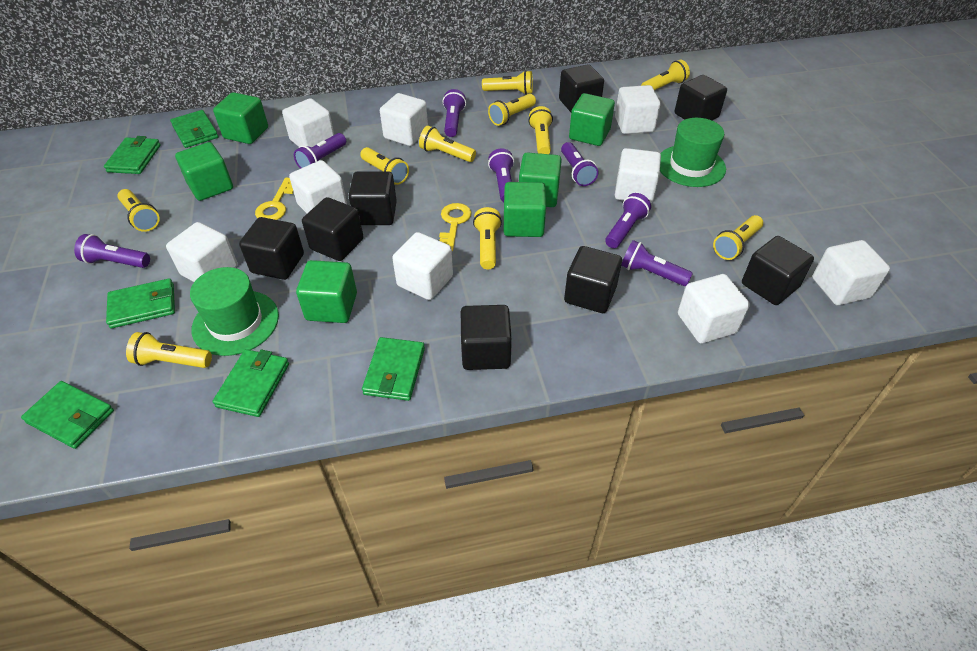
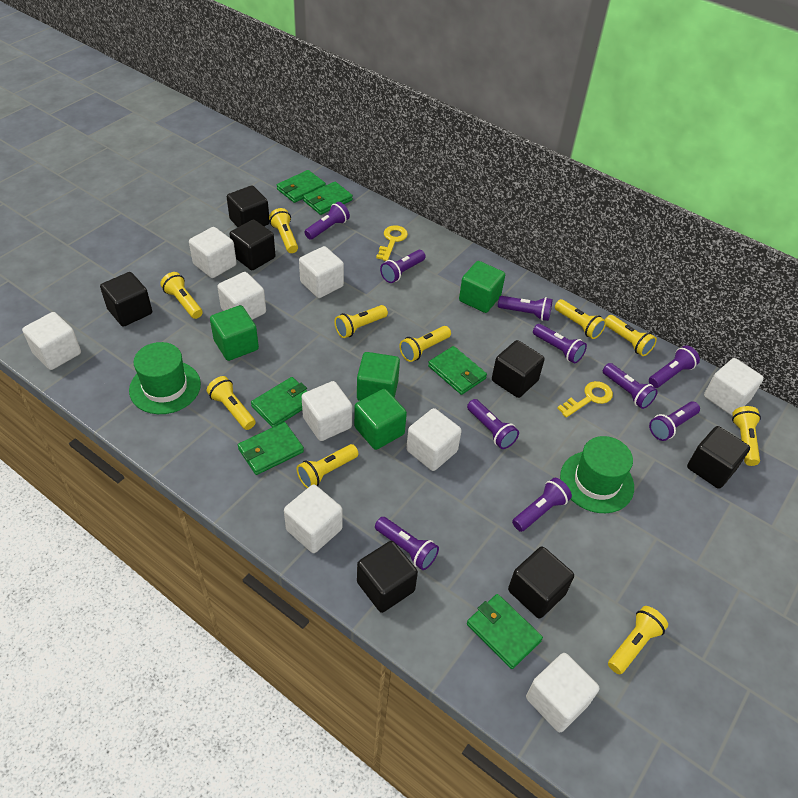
black cube: 8 -> 7
green cube: 6 -> 4
purple flashlight: 7 -> 10

